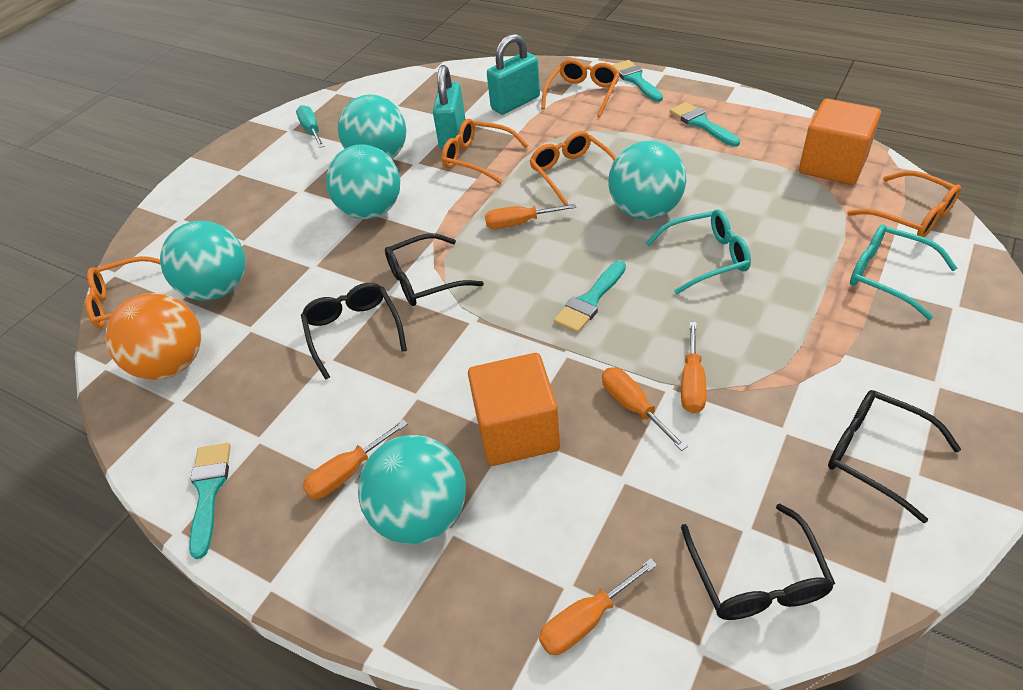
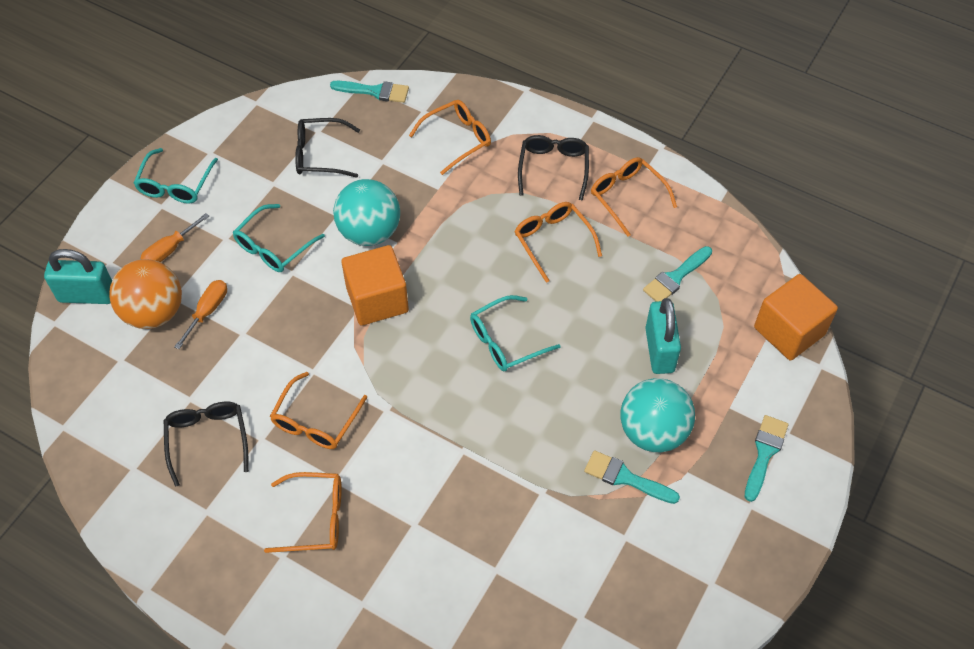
black glasses: 4 -> 3
orange screwdriver: 5 -> 2
turquoise ball: 5 -> 2
turquoise glasses: 2 -> 3
turquoise screwdriver: 1 -> 0

